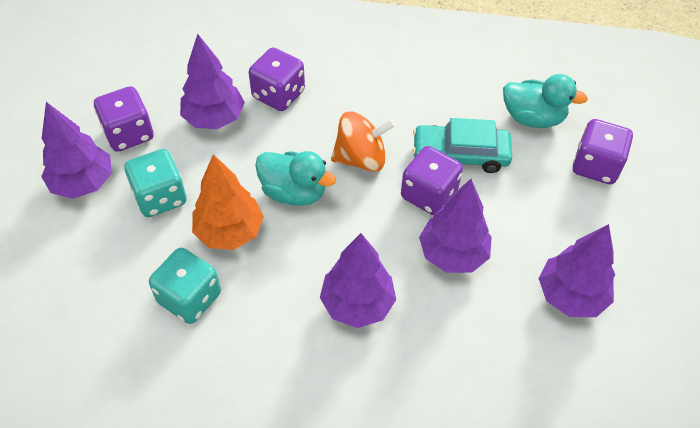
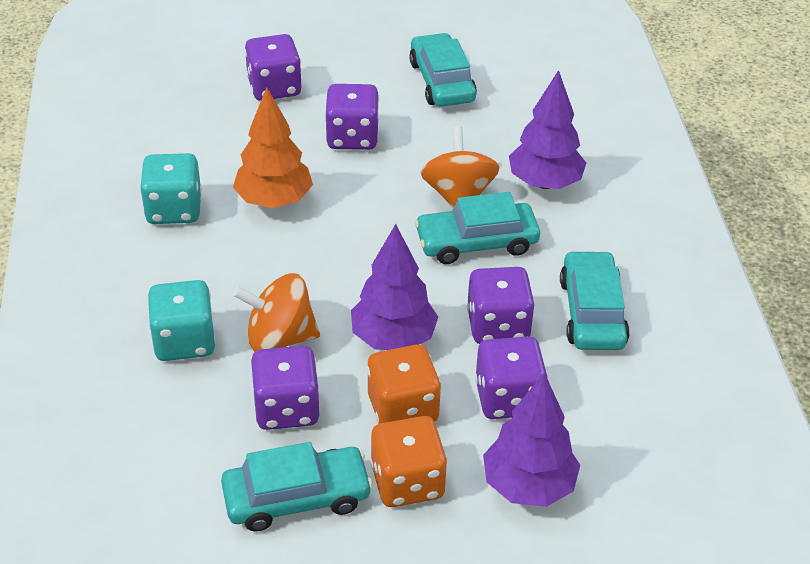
orange dice: 0 -> 2
orange spinning top: 1 -> 2
purple dice: 4 -> 5
purple tree: 5 -> 3
turquoise car: 1 -> 4
turquoise duck: 2 -> 0

